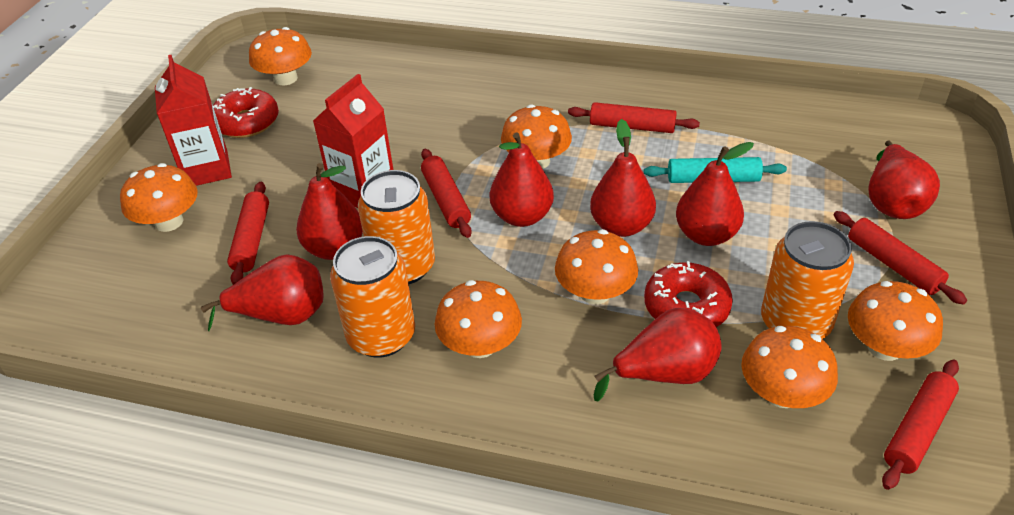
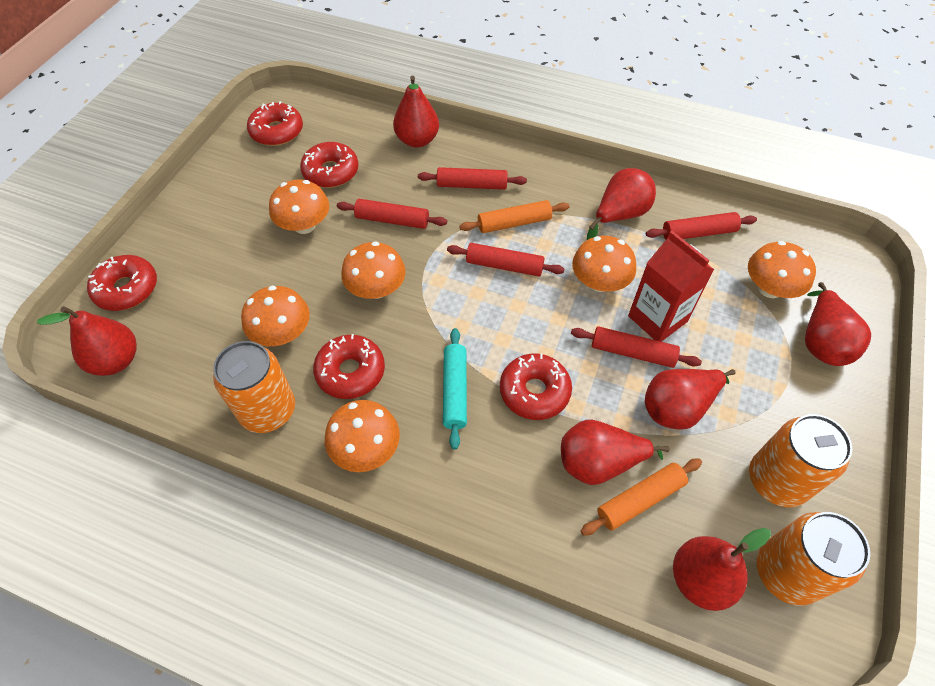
orange mushroom: 7 -> 6
orange rolling pin: 0 -> 2
red carton: 2 -> 1
red donut: 2 -> 5

